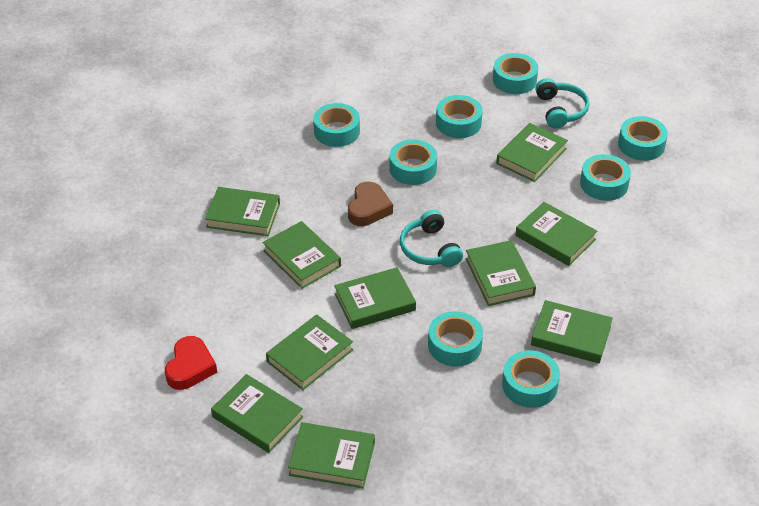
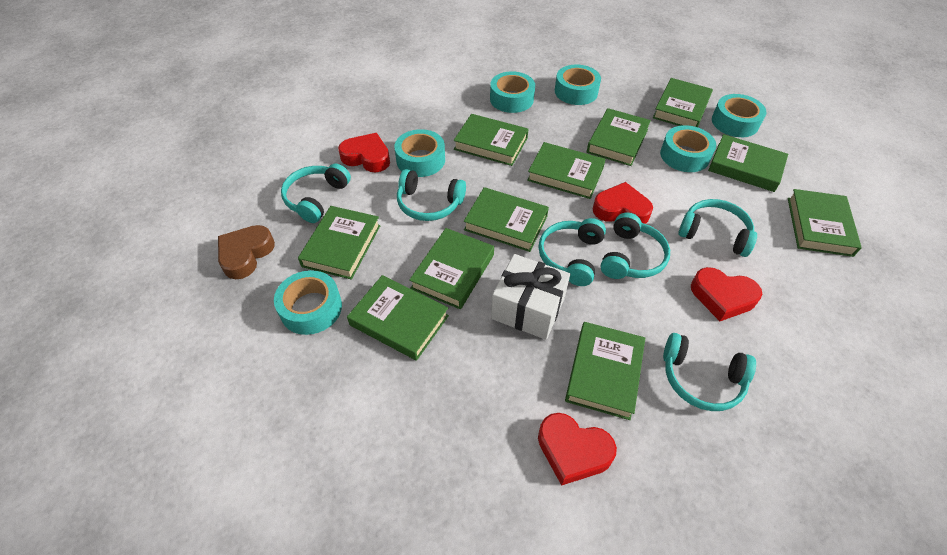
green book: 10 -> 11
red heart: 1 -> 4
turquoise headphones: 2 -> 6
turquoise tape: 8 -> 6
white gift: 0 -> 1

